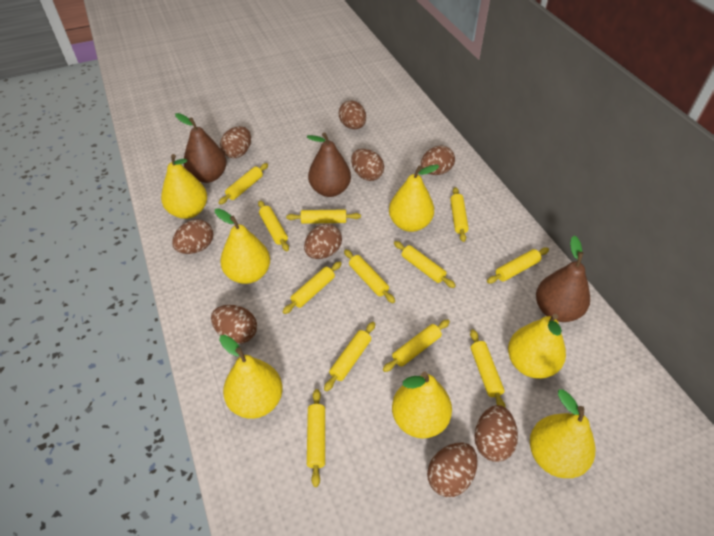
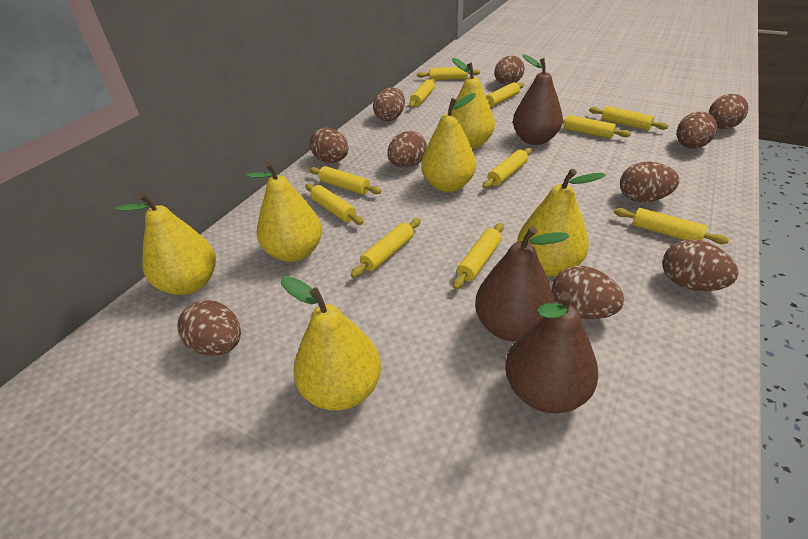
brown egg: 9 -> 10
yellow pear: 7 -> 6
yellow rolling pin: 12 -> 11

